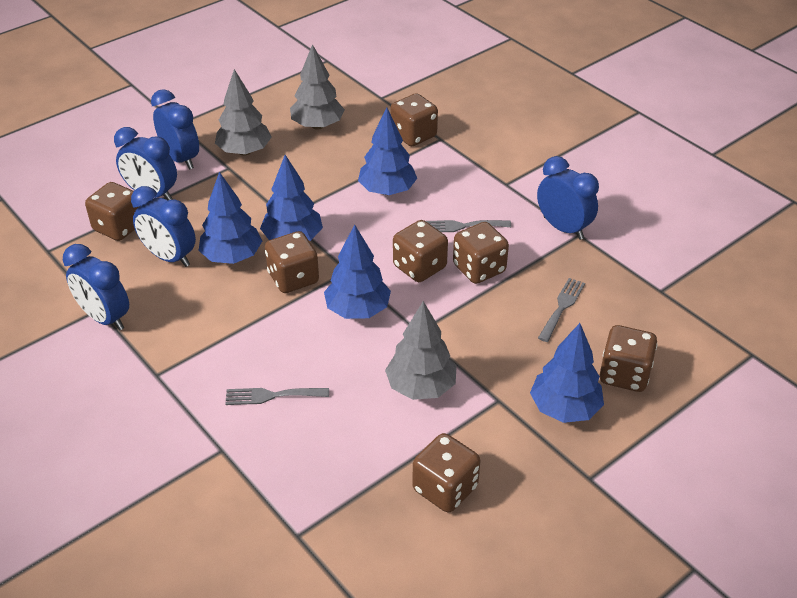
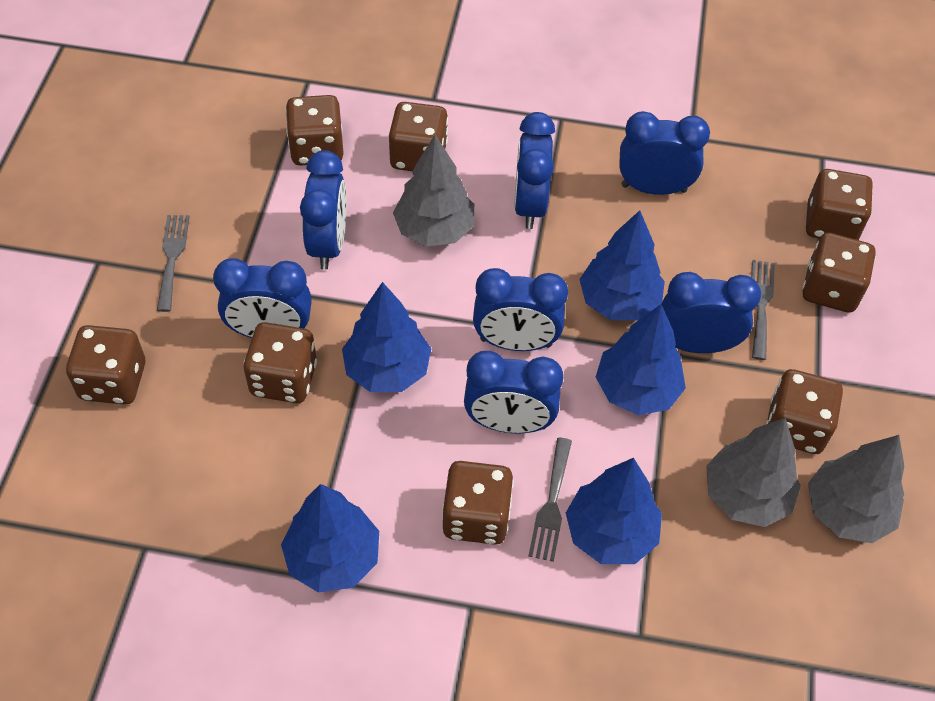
blue clock: 5 -> 7
brown dice: 7 -> 8

